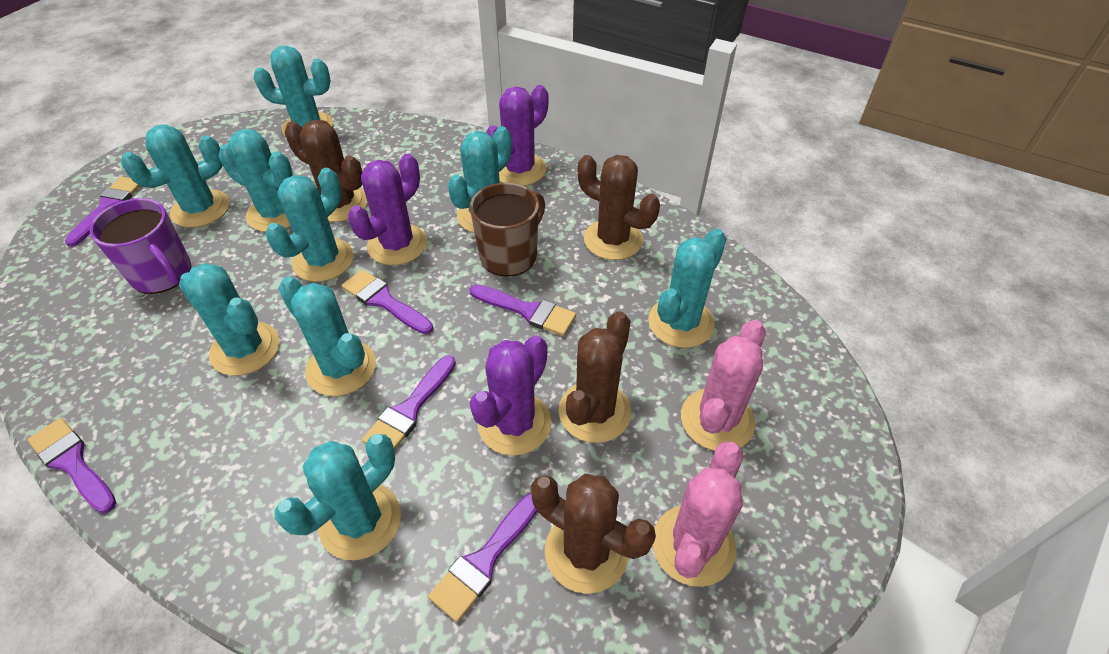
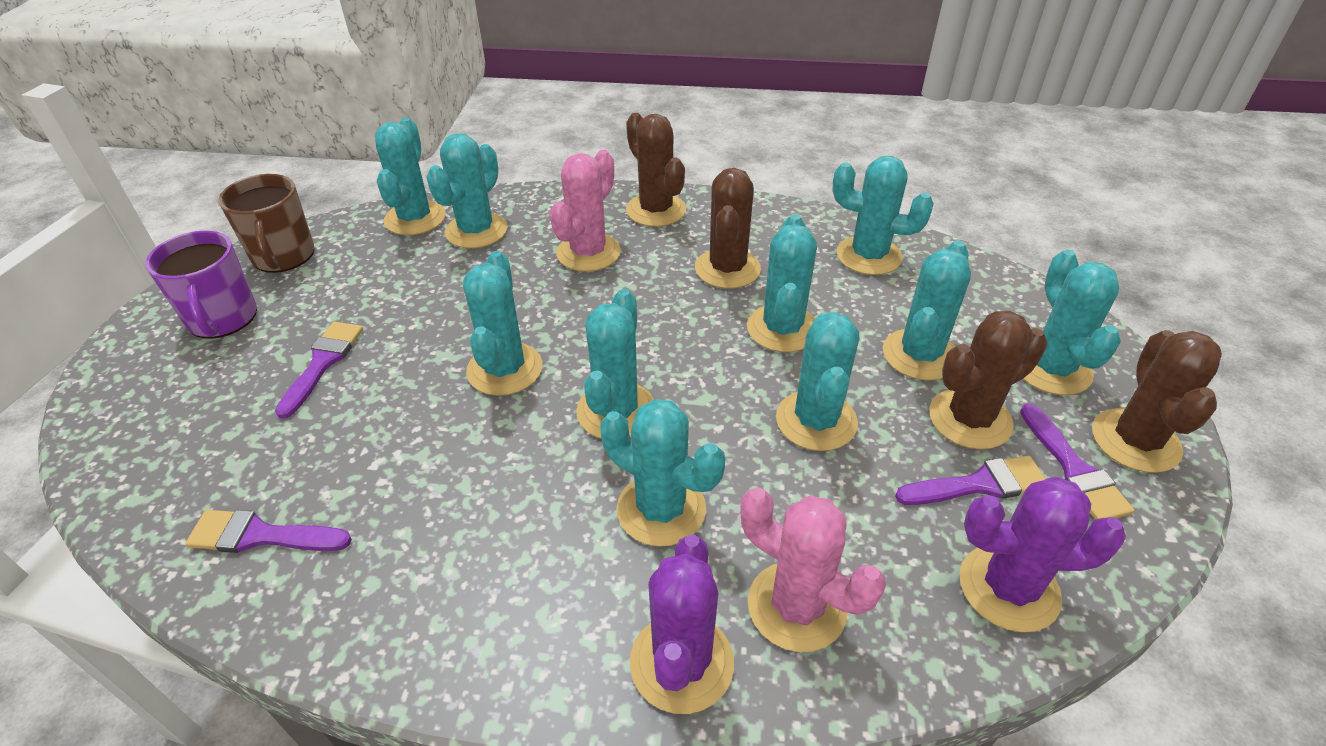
purple brush: 6 -> 4
purple cactus: 3 -> 2
turquoise cactus: 9 -> 10

